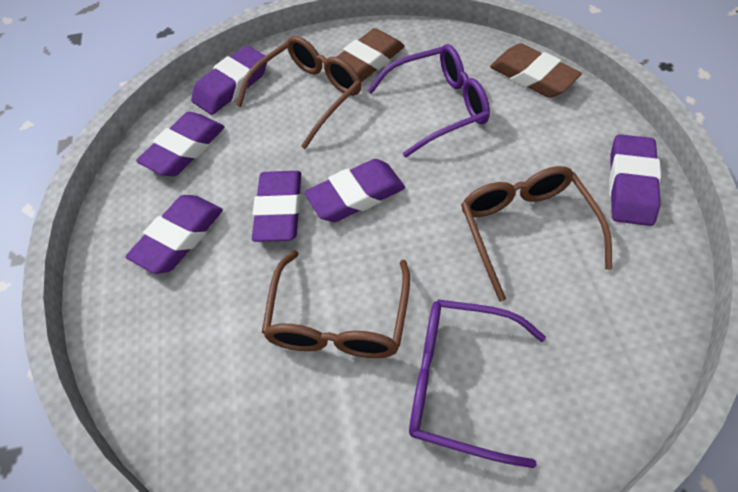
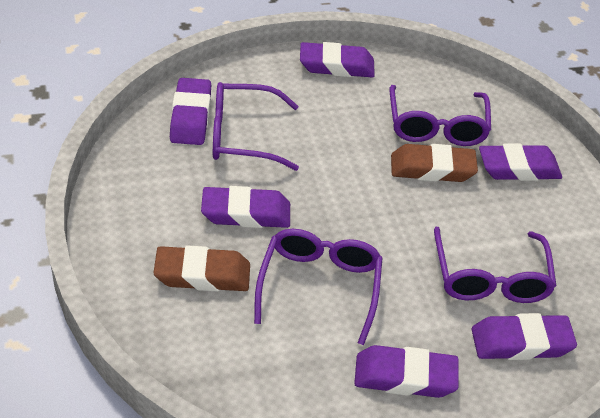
brown glasses: 3 -> 0
purple glasses: 2 -> 4

